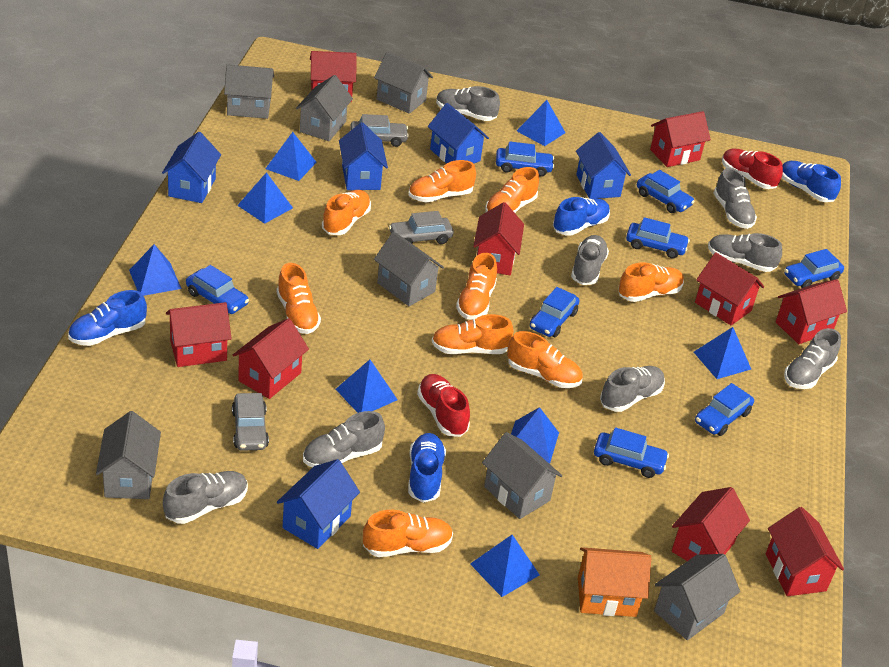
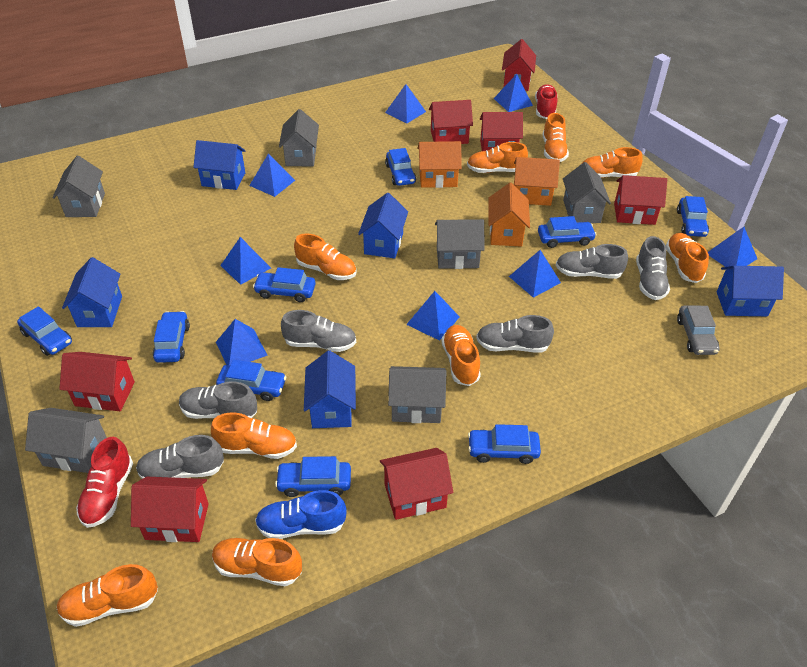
blue car: 8 -> 9
blue shoe: 4 -> 1
grey car: 3 -> 1
grey house: 7 -> 6
grey shoe: 8 -> 6
orange house: 1 -> 3
red house: 9 -> 7

